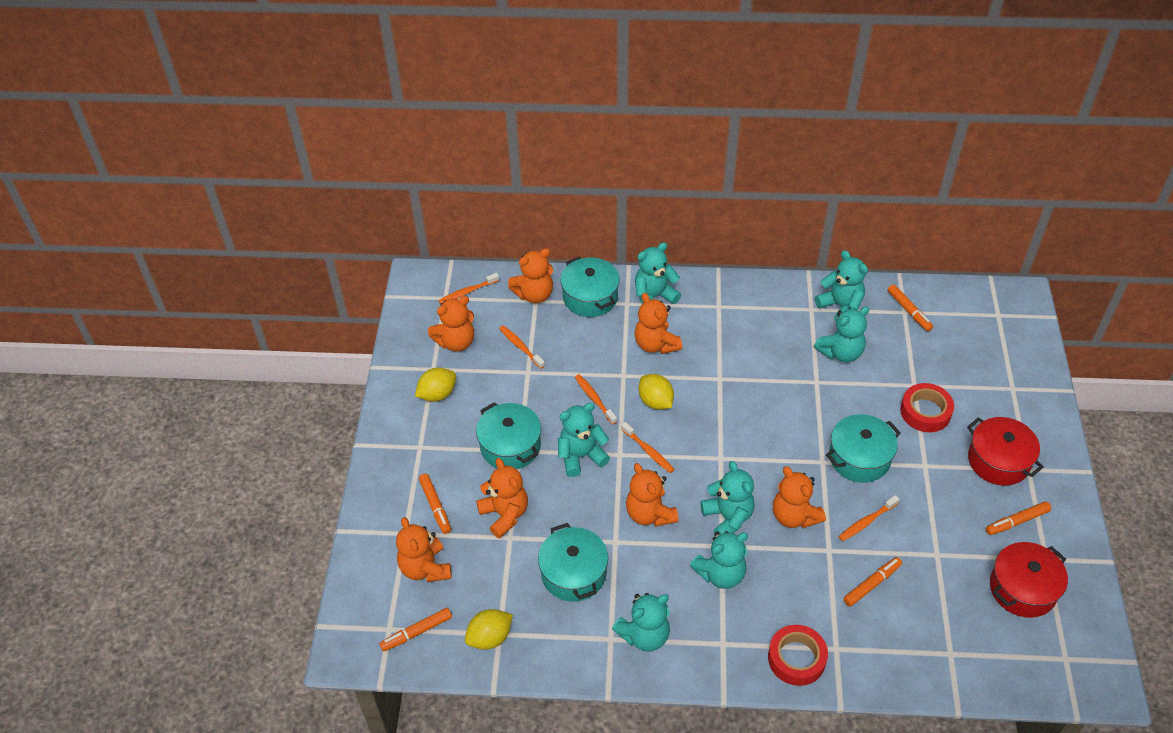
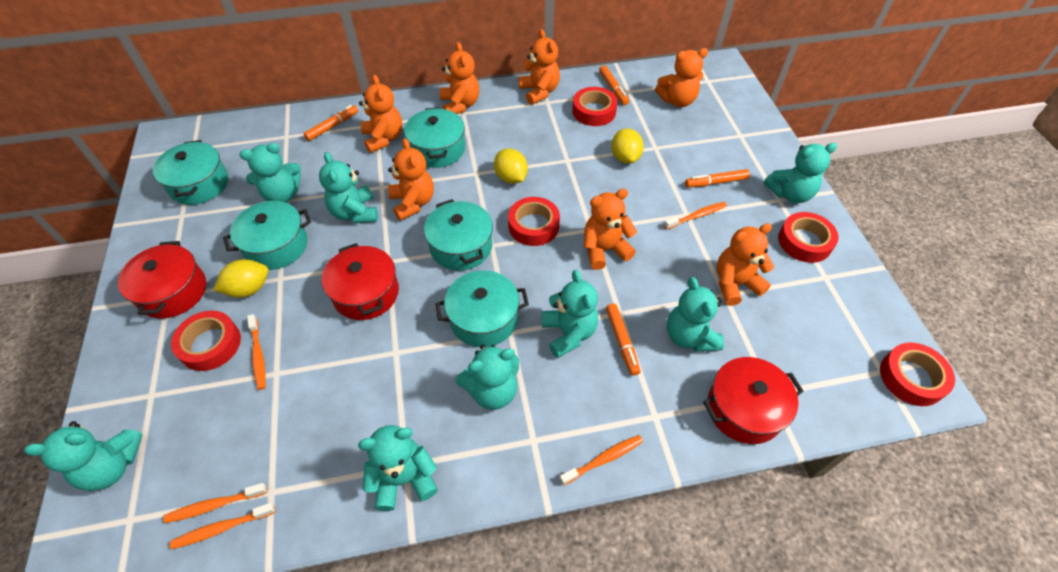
orange marker: 5 -> 4
red pot: 2 -> 3
red tape: 2 -> 5
turquoise pot: 4 -> 5
turquoise teddy bear: 7 -> 8

